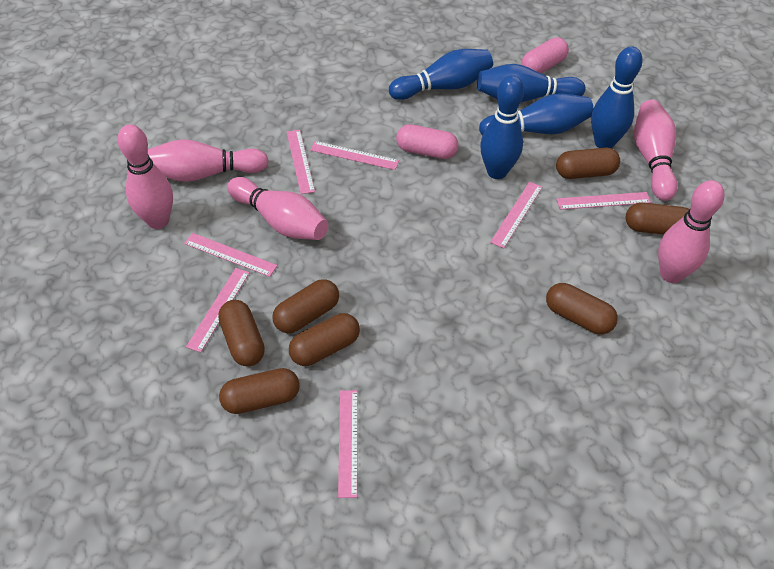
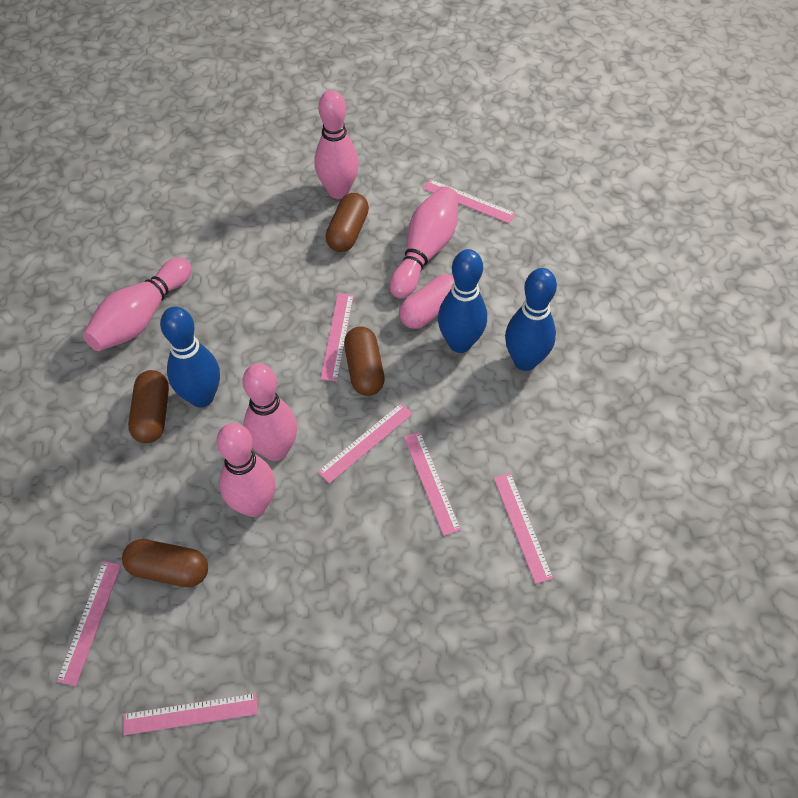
blue bowling pin: 5 -> 3
brown capsule: 7 -> 4
pink capsule: 2 -> 1

